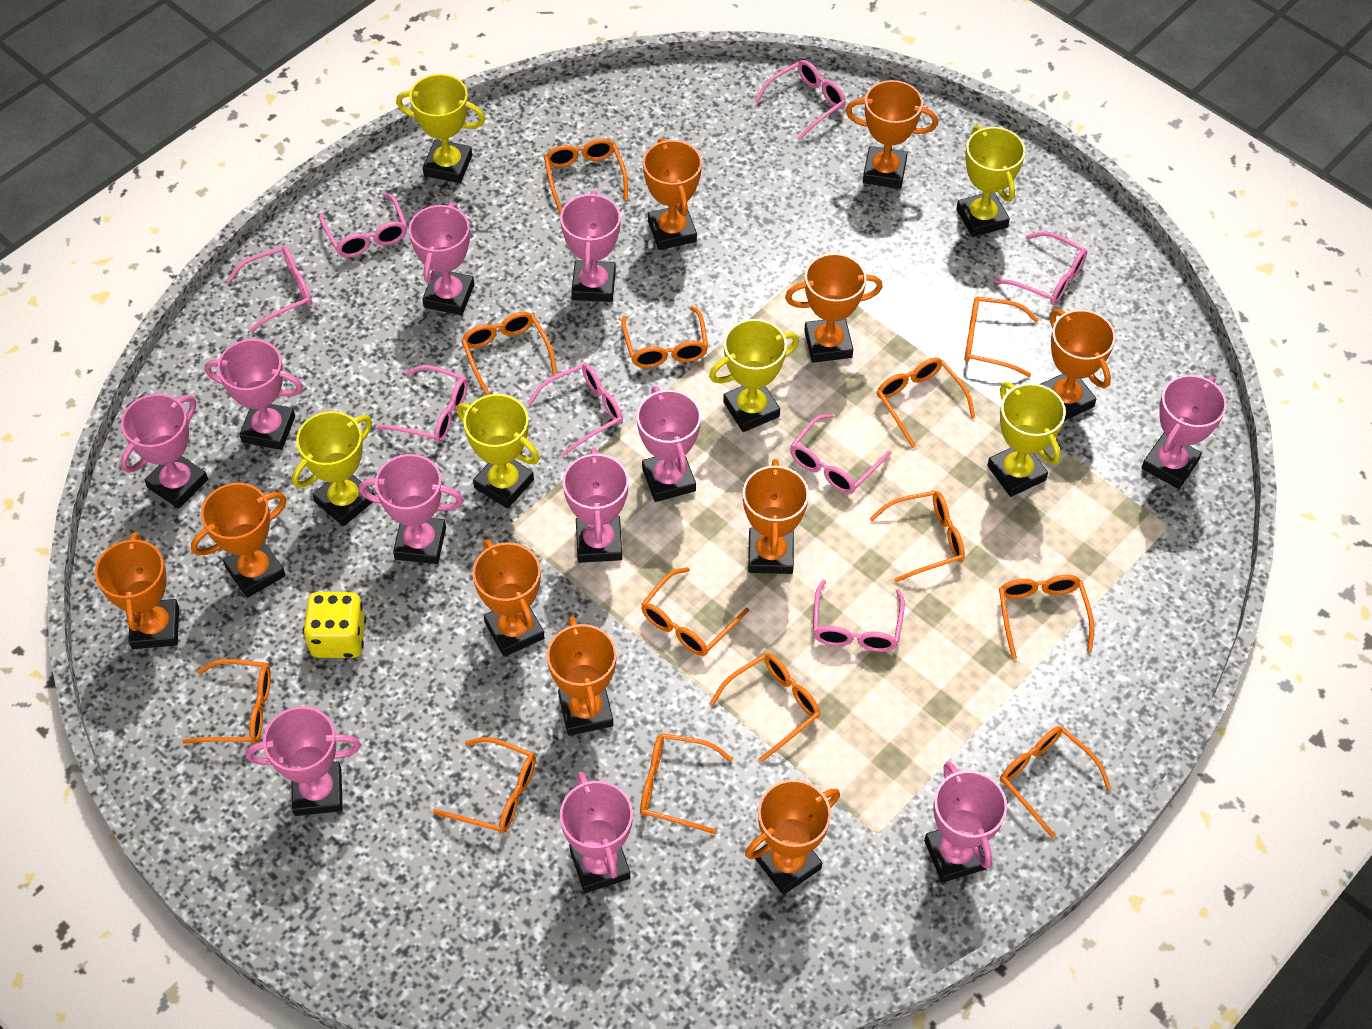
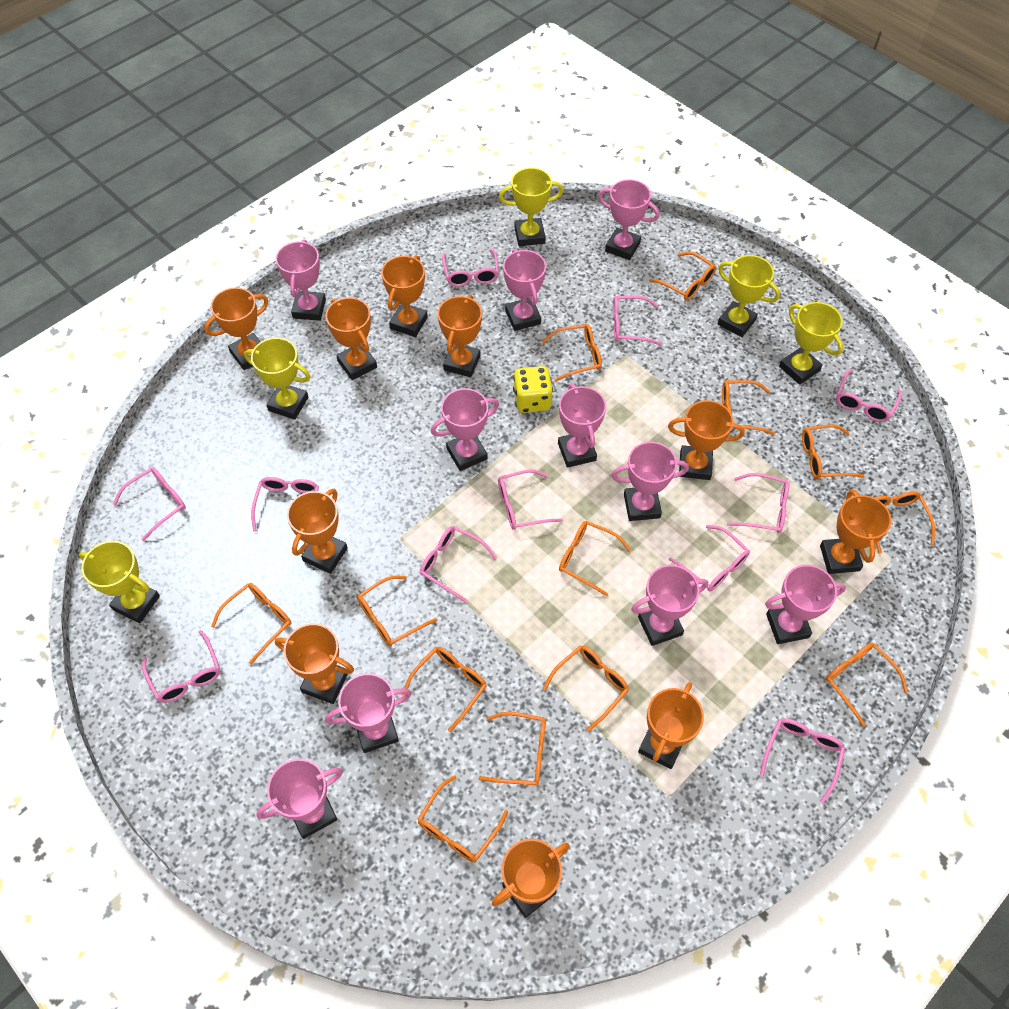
pink glasses: 8 -> 11
pink trophy: 11 -> 10
yellow trophy: 6 -> 5

